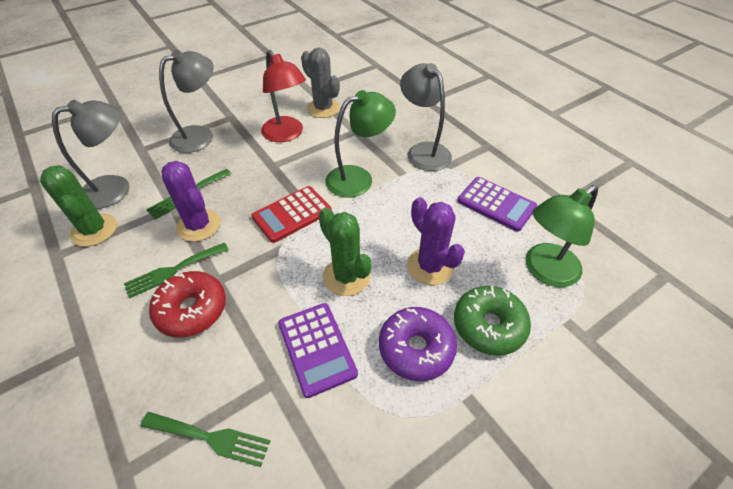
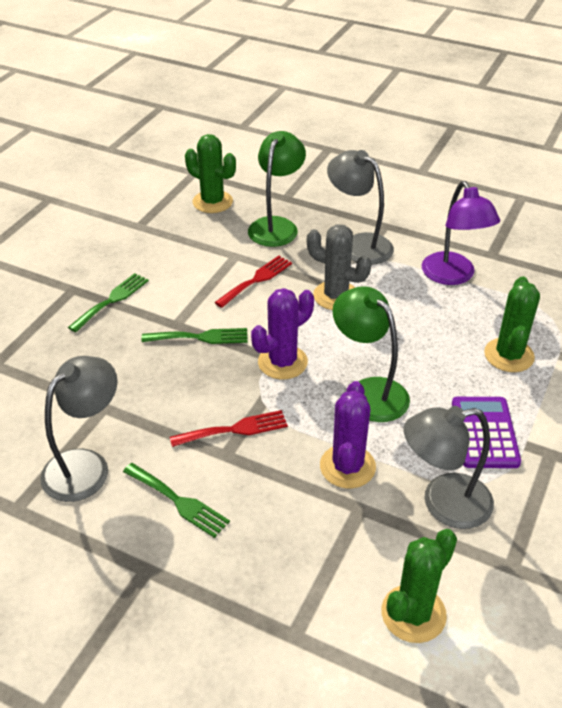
green cactus: 2 -> 3
green donut: 1 -> 0
purple calculator: 2 -> 1
purple donut: 1 -> 0
purple lamp: 0 -> 1
red calculator: 1 -> 0
red donut: 1 -> 0
red fork: 0 -> 2
red lamp: 1 -> 0

